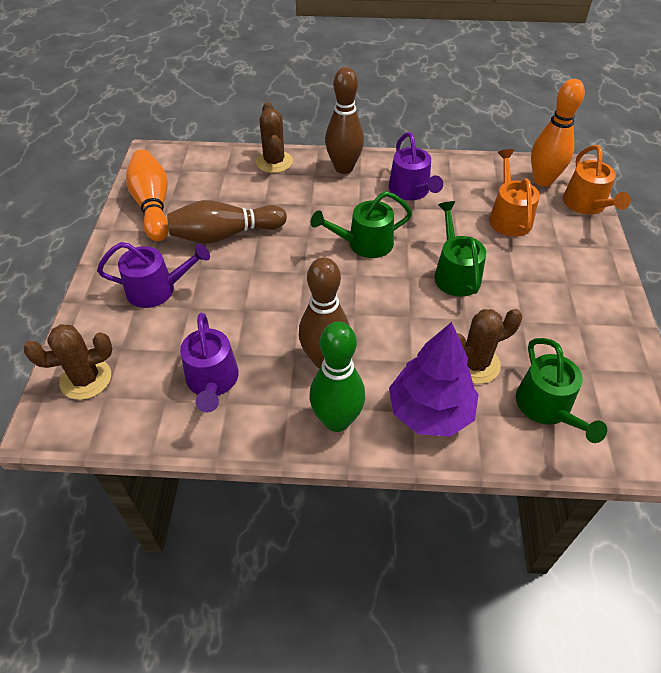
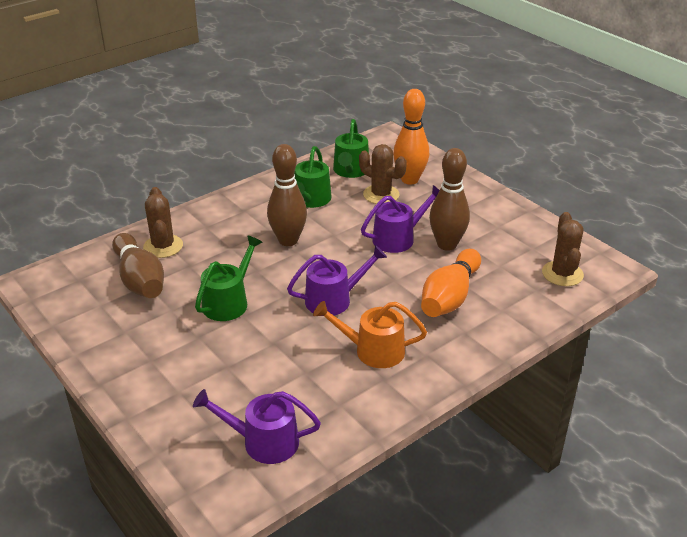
green bowling pin: 1 -> 0
orange watering can: 2 -> 1
purple tree: 1 -> 0

